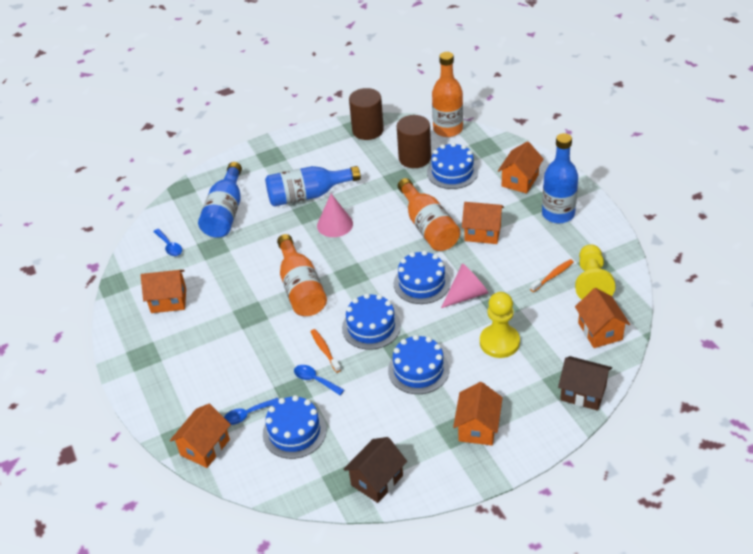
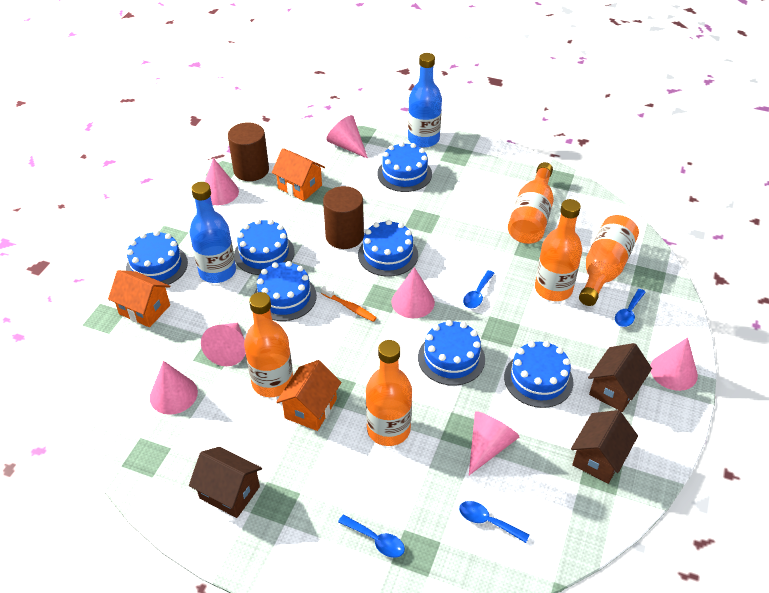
blue bottle: 3 -> 2
blue cake: 5 -> 7
blue spoon: 3 -> 4
brown house: 2 -> 3
orange bottle: 3 -> 5
orange house: 6 -> 3
orange toothbrush: 2 -> 1
pink cone: 2 -> 7
yellow pawn: 2 -> 0

